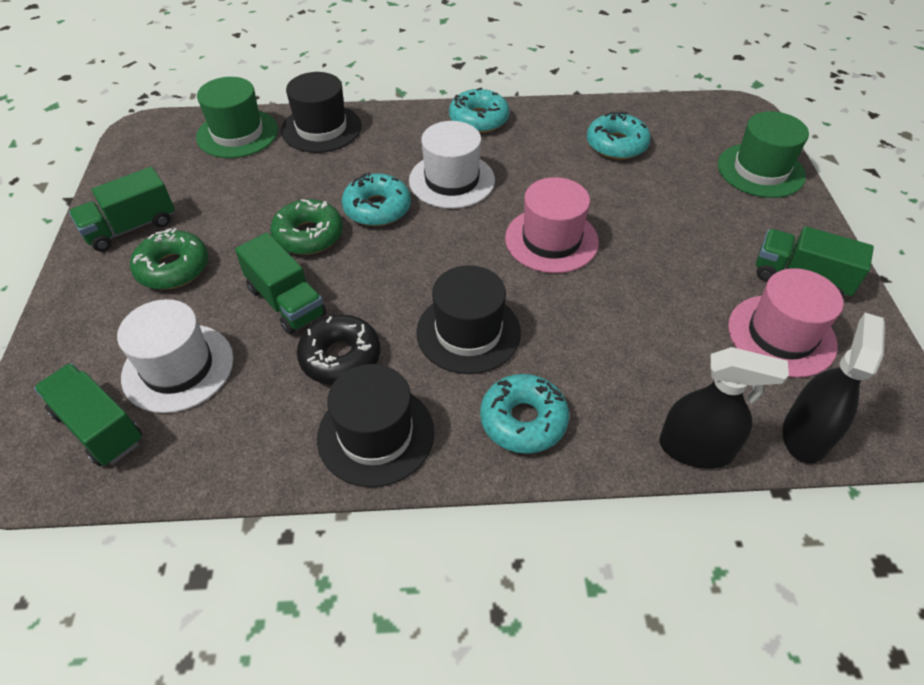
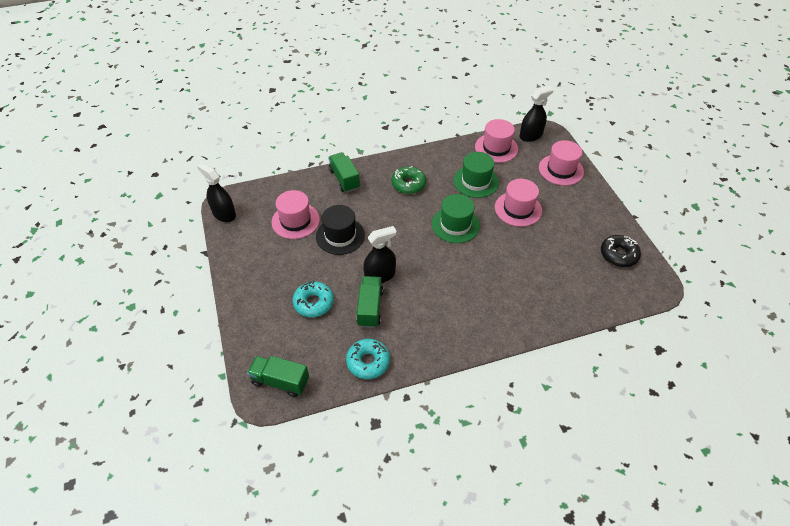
black hat: 3 -> 1
black spray bottle: 2 -> 3
green donut: 2 -> 1
green truck: 4 -> 3
pink hat: 2 -> 4
turquoise donut: 4 -> 2
white hat: 2 -> 0

